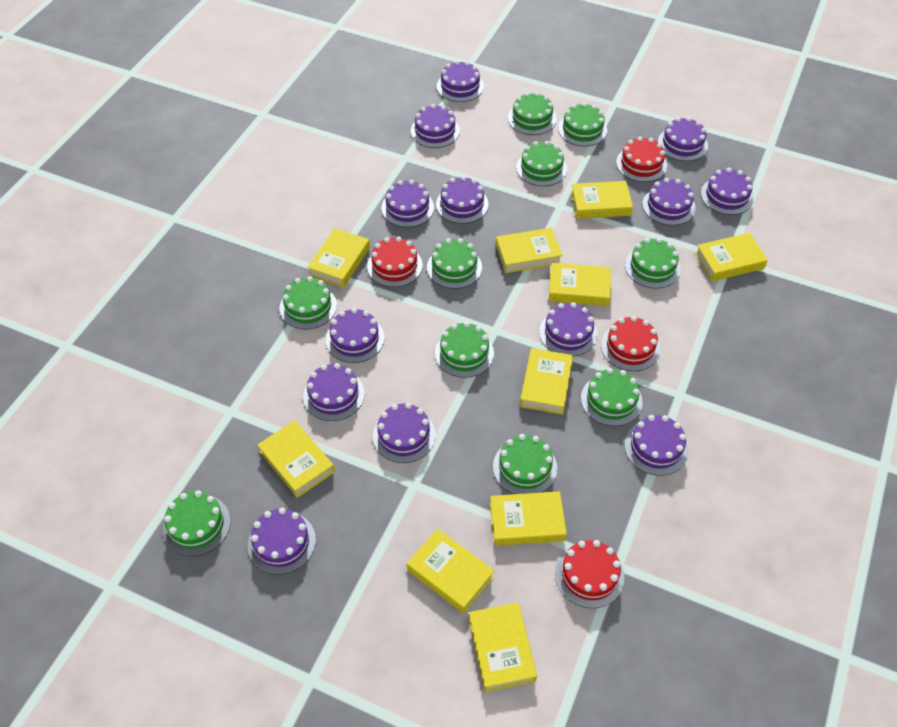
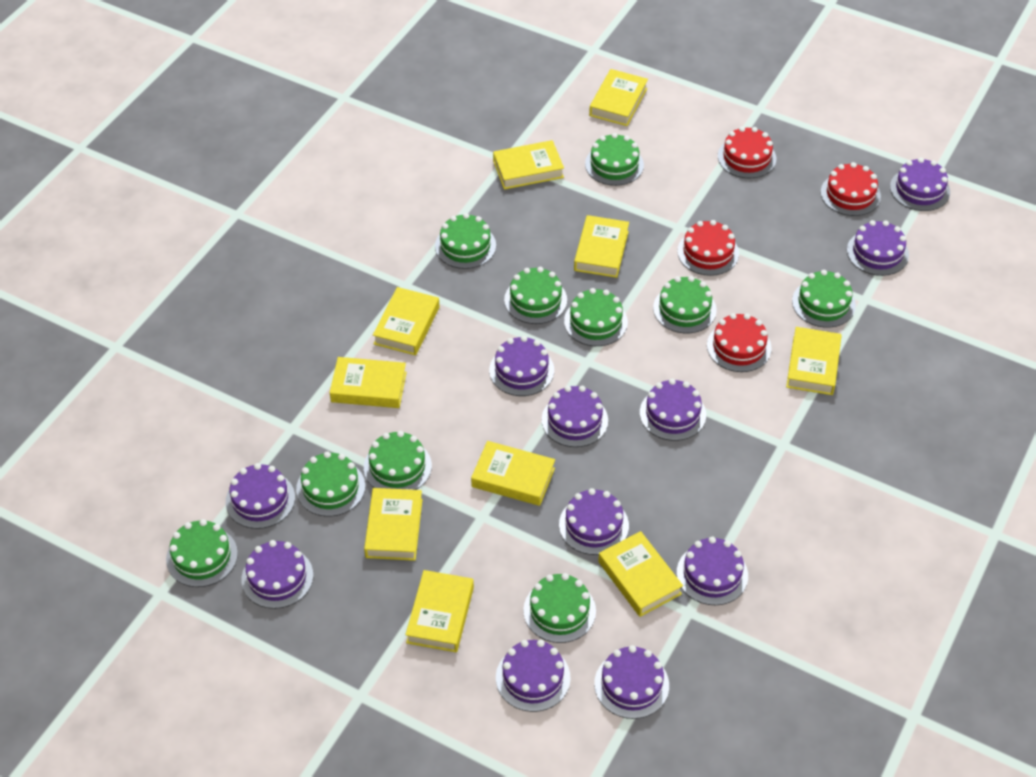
purple cake: 13 -> 11

